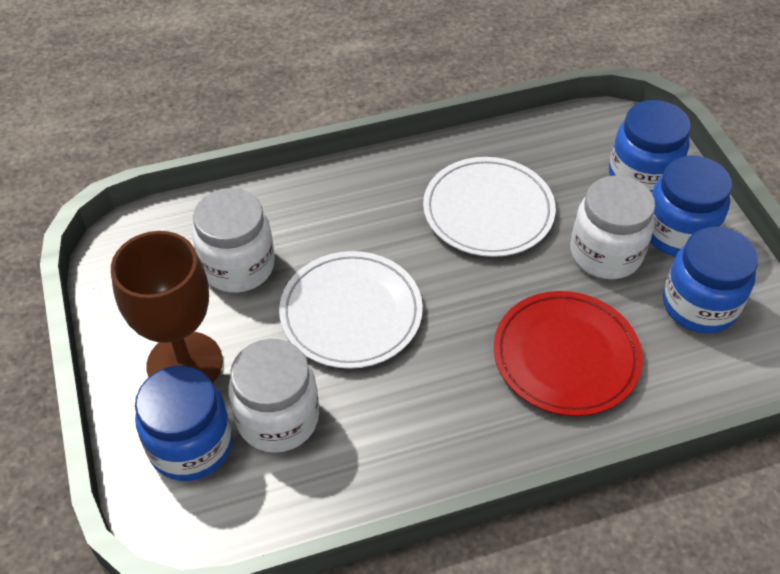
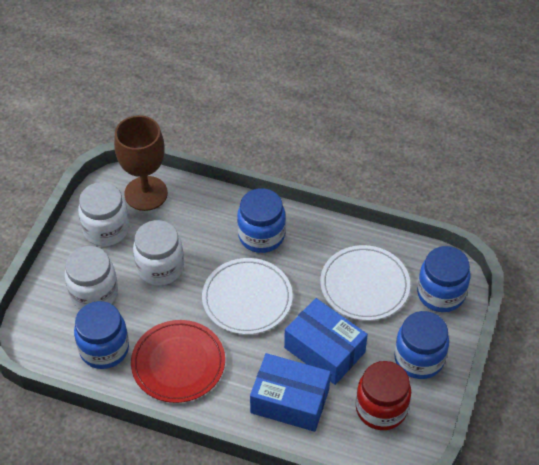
blue box: 0 -> 2
red jar: 0 -> 1

